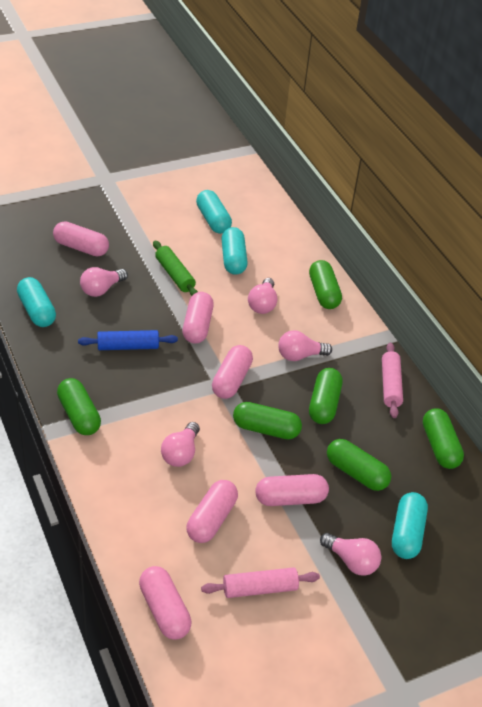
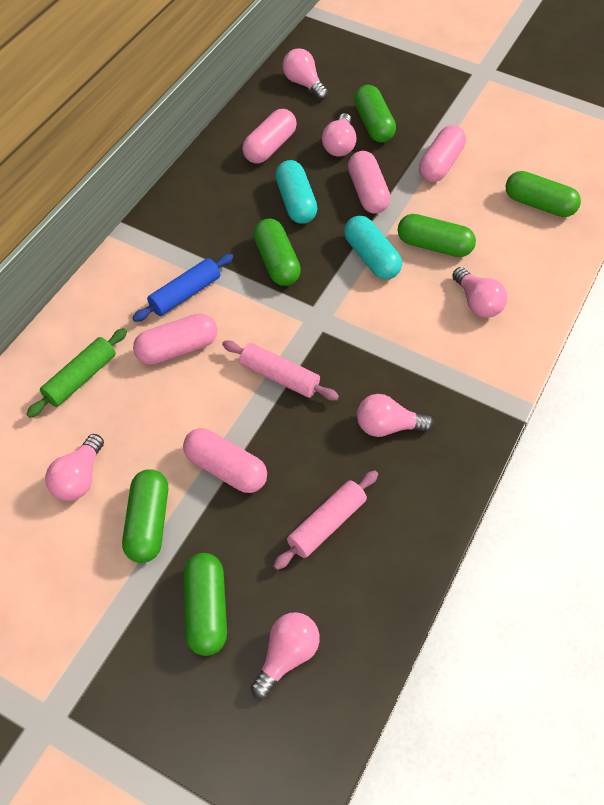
pink capsule: 6 -> 5
pink light bulb: 5 -> 6
turquoise capsule: 4 -> 2

